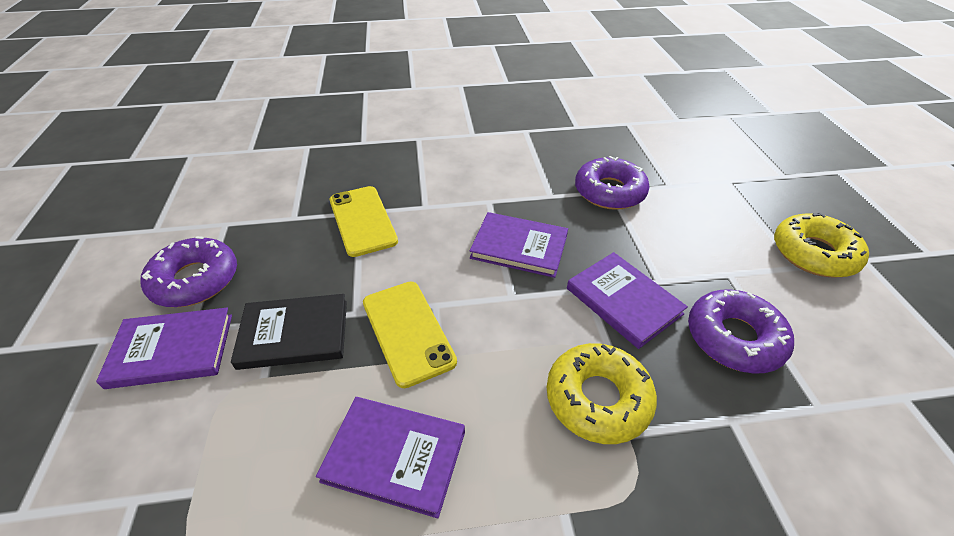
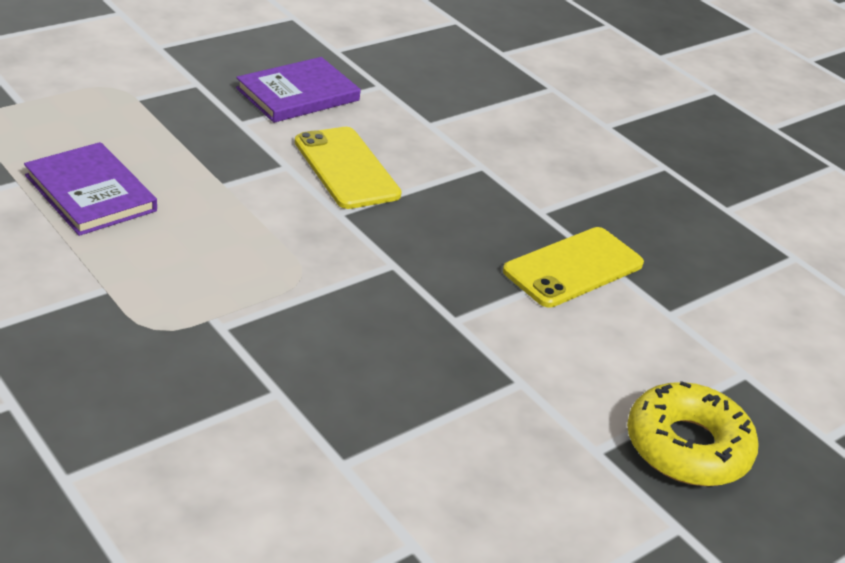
black book: 1 -> 0
purple book: 4 -> 2
purple donut: 3 -> 0
yellow donut: 2 -> 1

